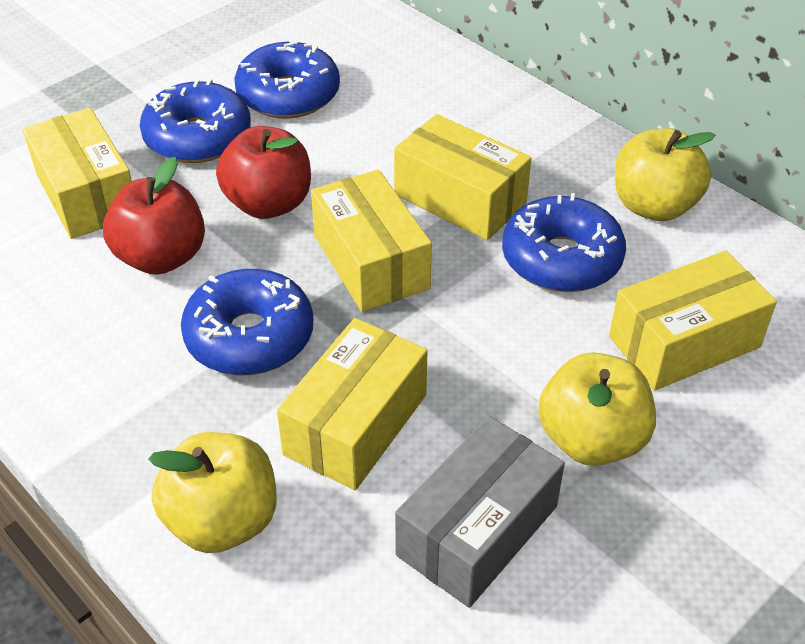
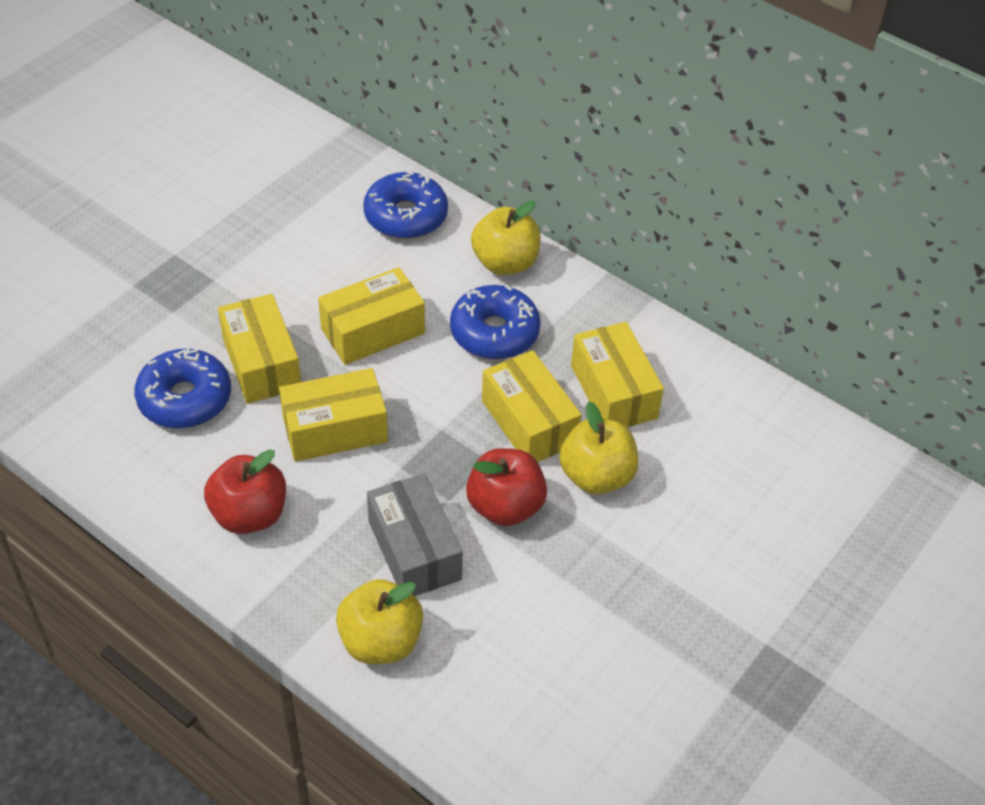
blue donut: 4 -> 3

